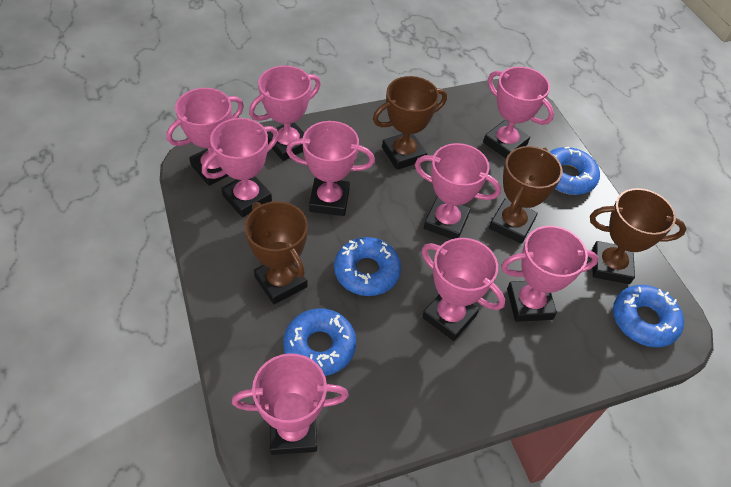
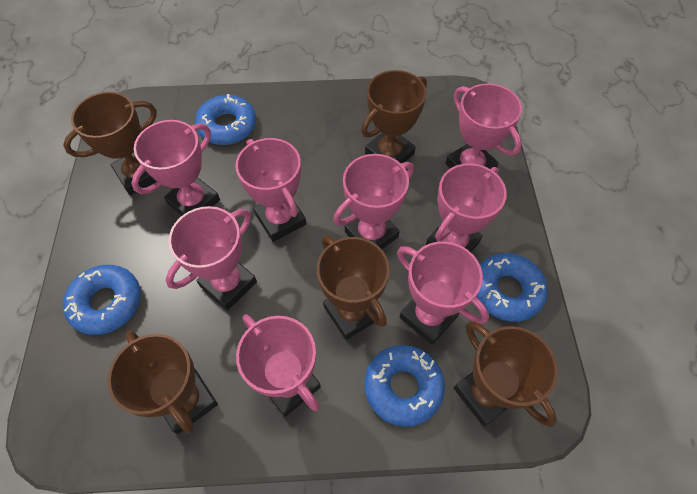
brown trophy: 4 -> 5
pink trophy: 9 -> 8

